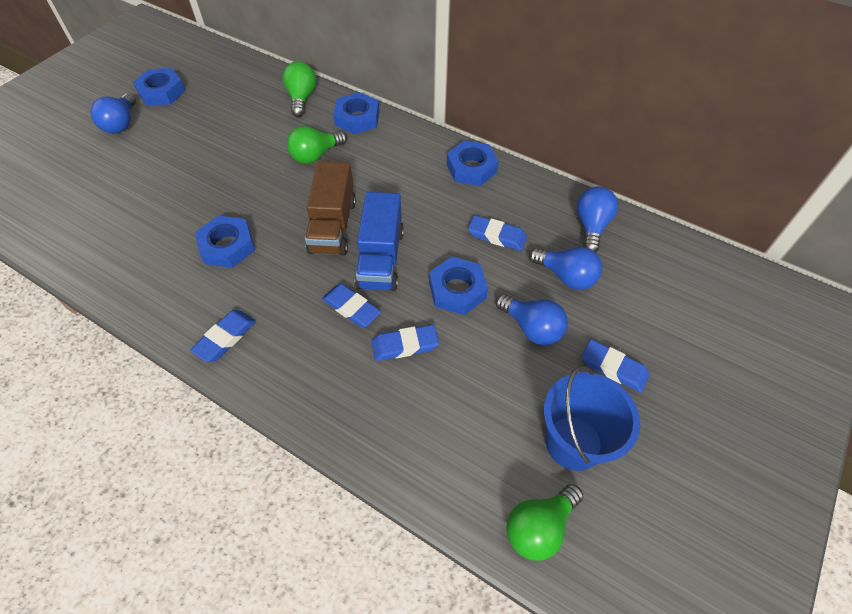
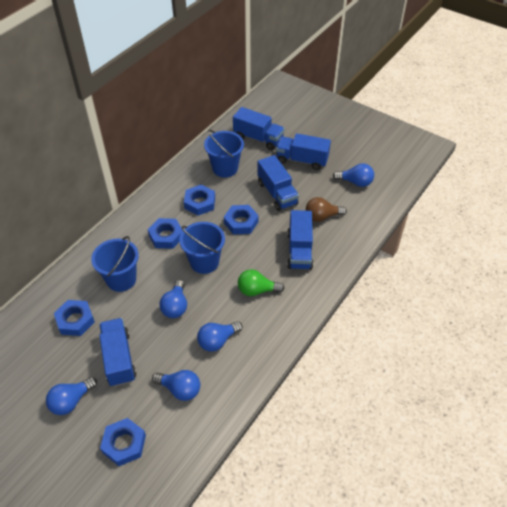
blue bucket: 1 -> 3
blue eraser: 5 -> 0
blue light bulb: 4 -> 5
blue truck: 1 -> 5
brown light bulb: 0 -> 1
brown truck: 1 -> 0
green light bulb: 3 -> 1

